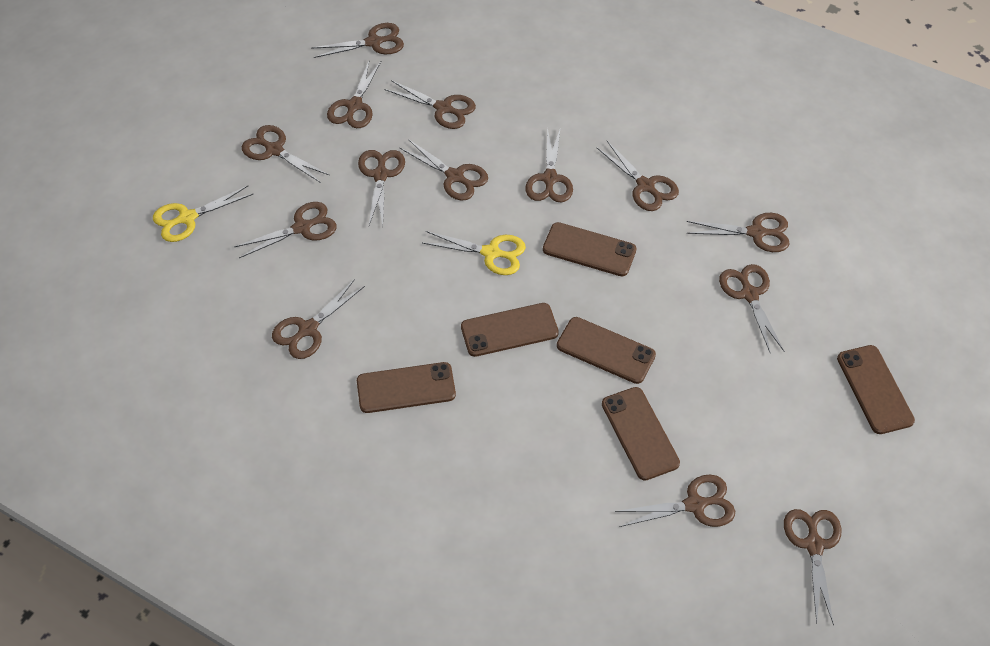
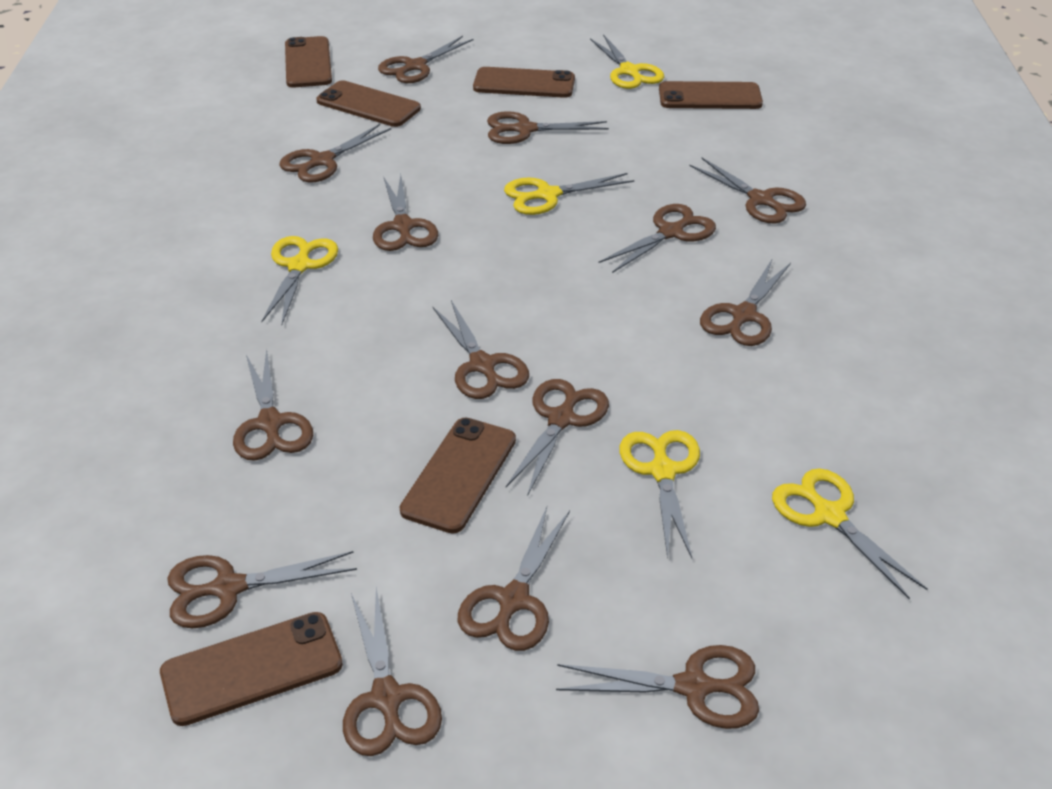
yellow scissors: 2 -> 5

